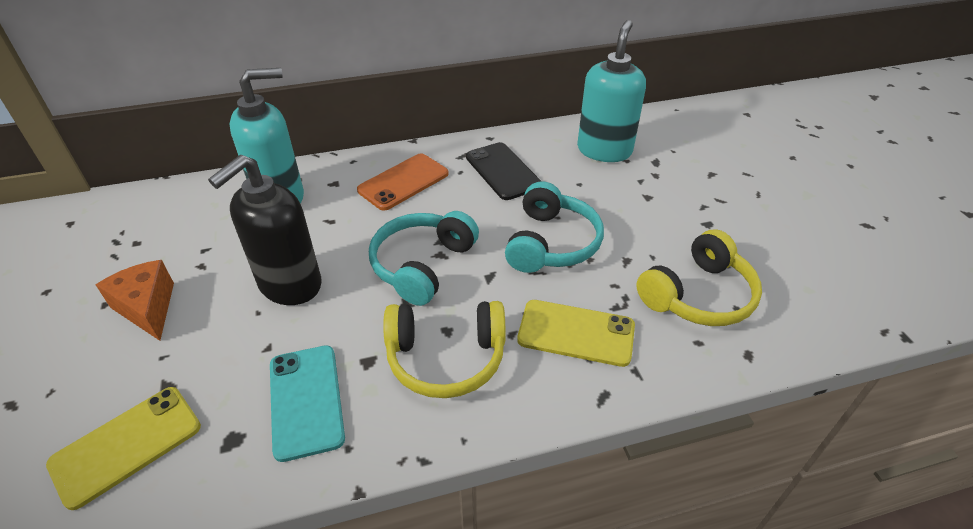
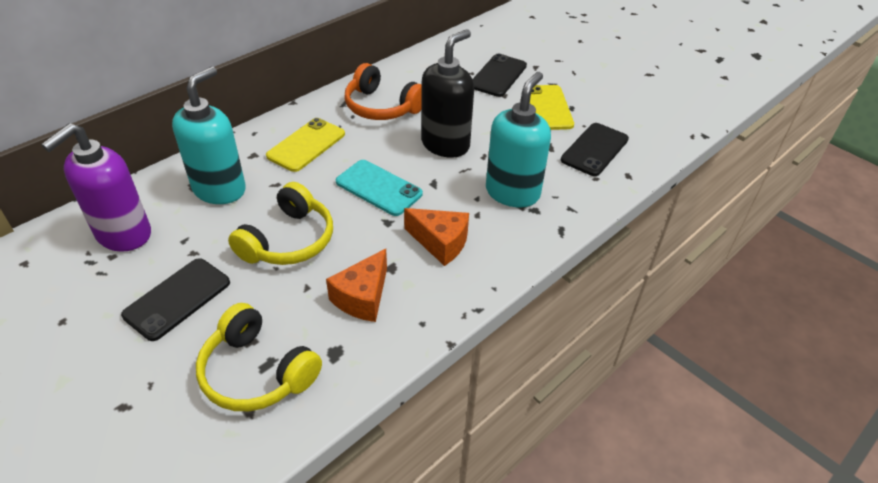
black phone: 1 -> 3
orange cheese: 1 -> 2
orange headphones: 0 -> 1
orange phone: 1 -> 0
purple soap dispenser: 0 -> 1
turquoise headphones: 2 -> 0

